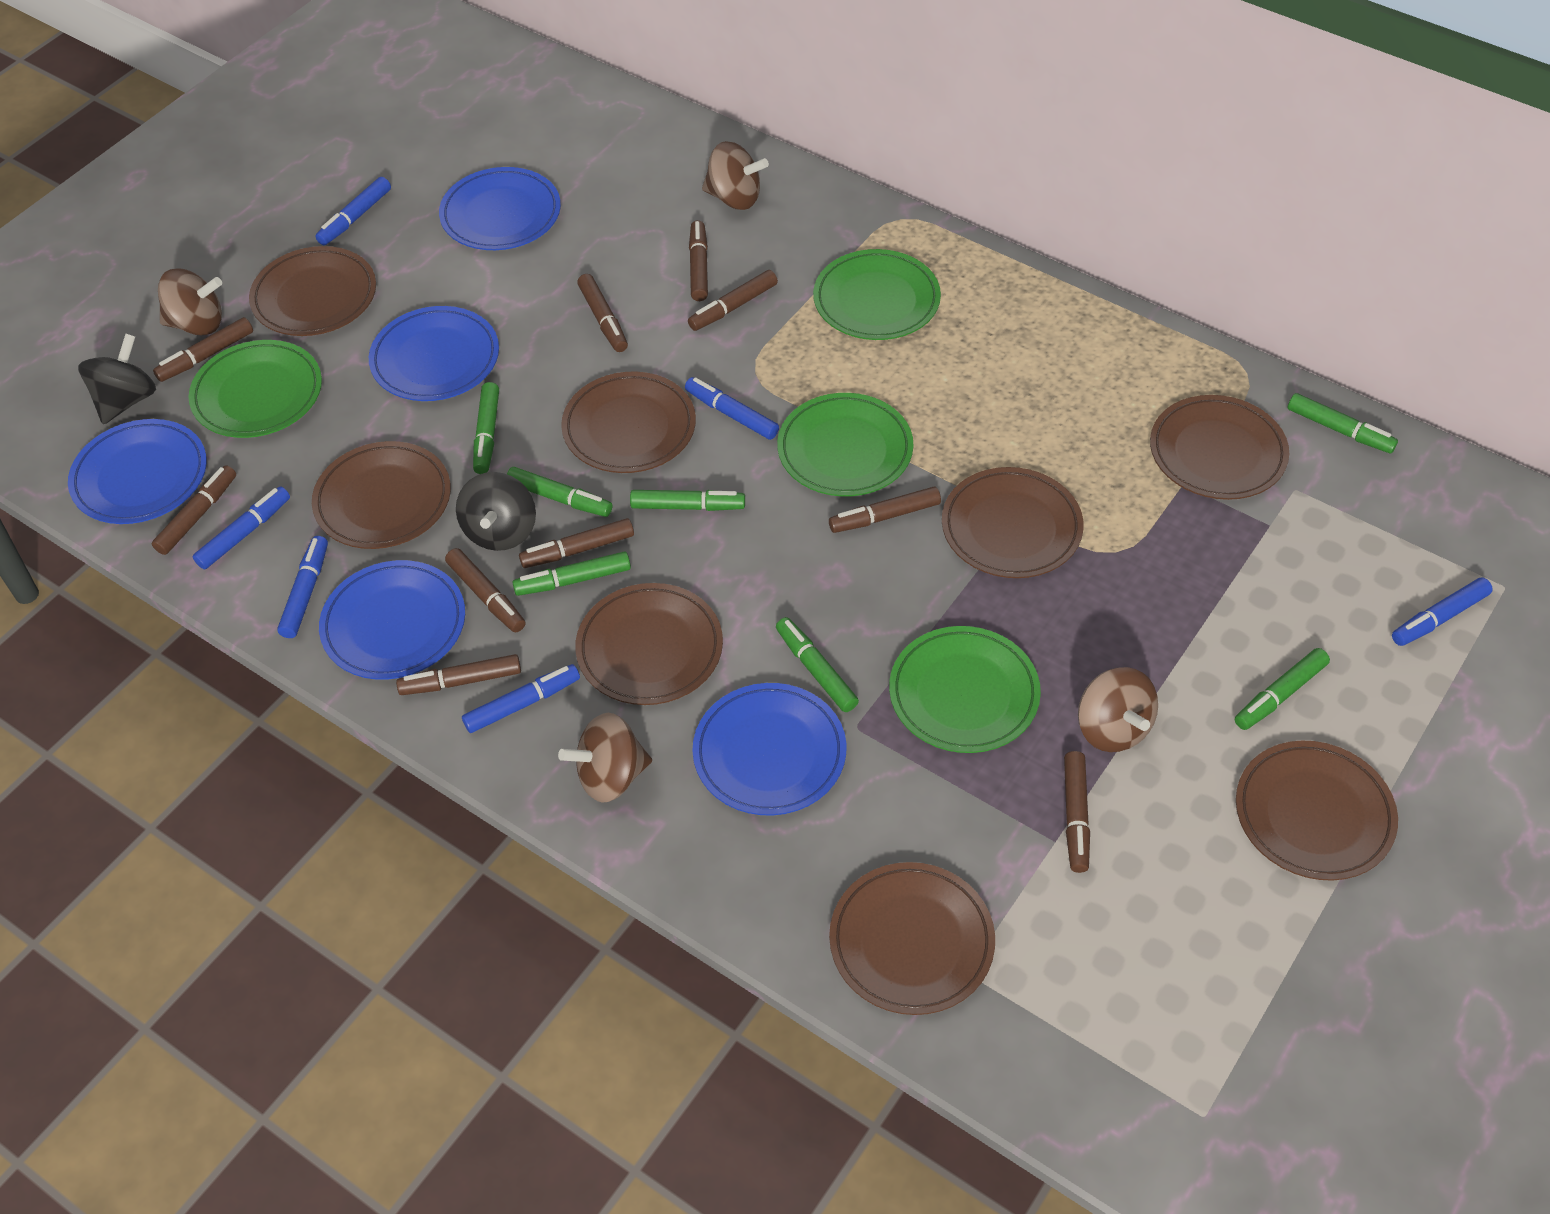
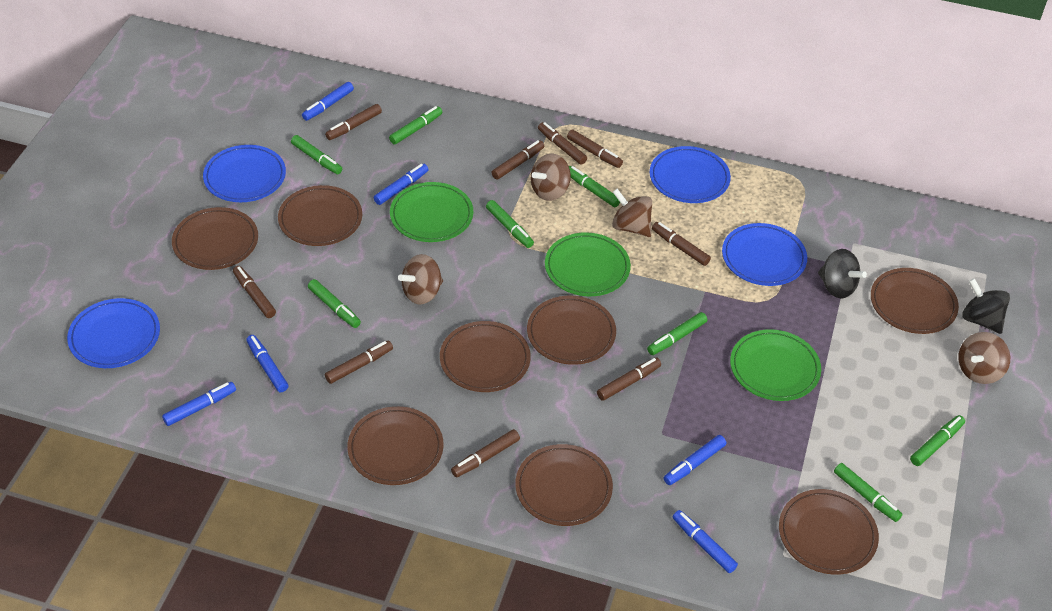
blue plate: 5 -> 4
brown marker: 10 -> 9
green marker: 7 -> 8
green plate: 4 -> 3

